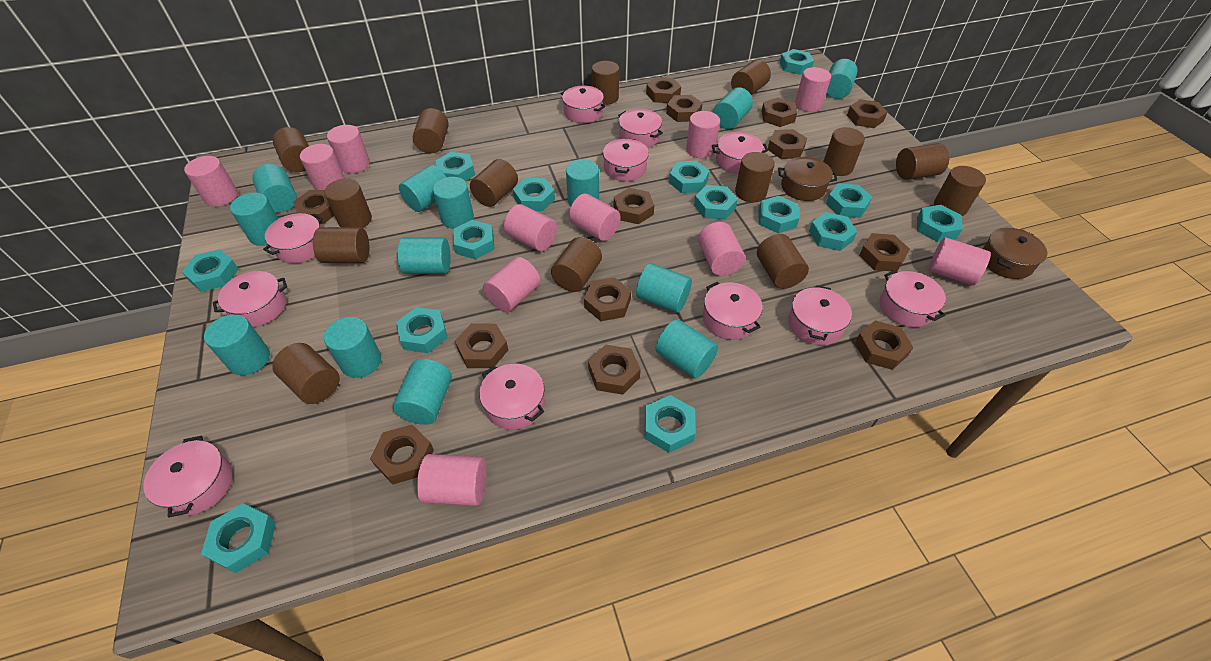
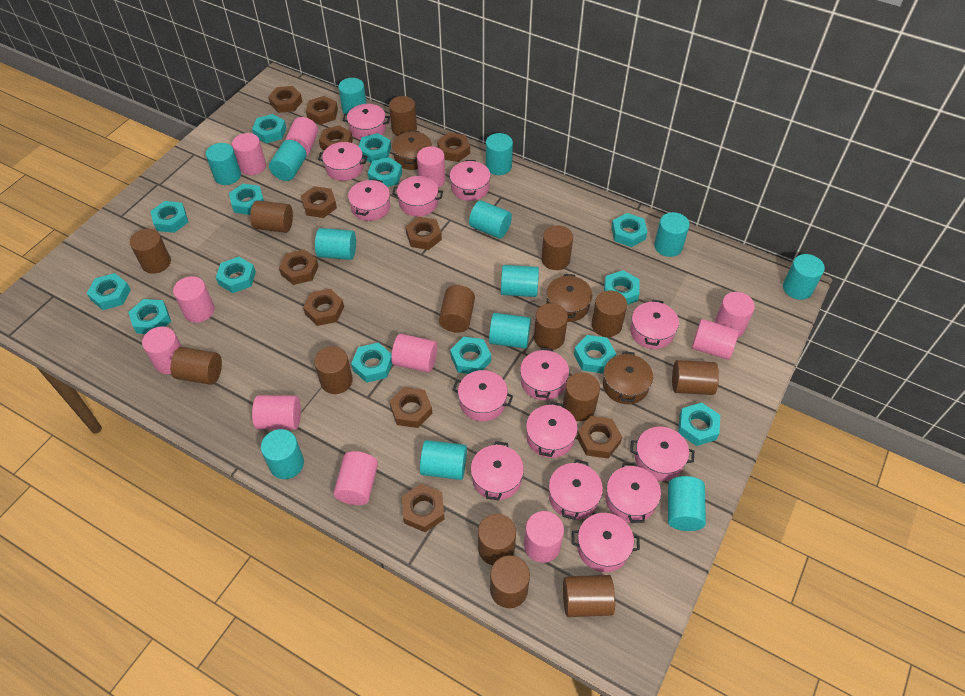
brown nut: 13 -> 11
brown pot: 2 -> 3
pink pot: 11 -> 14

